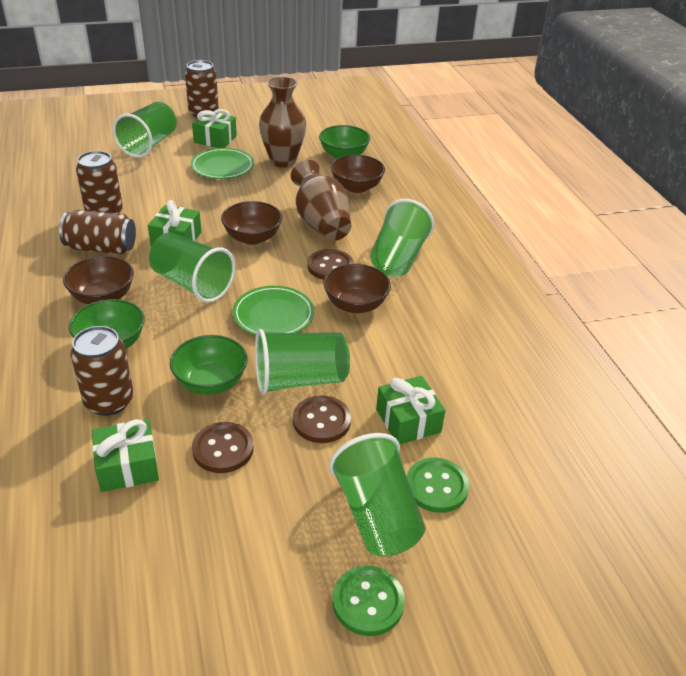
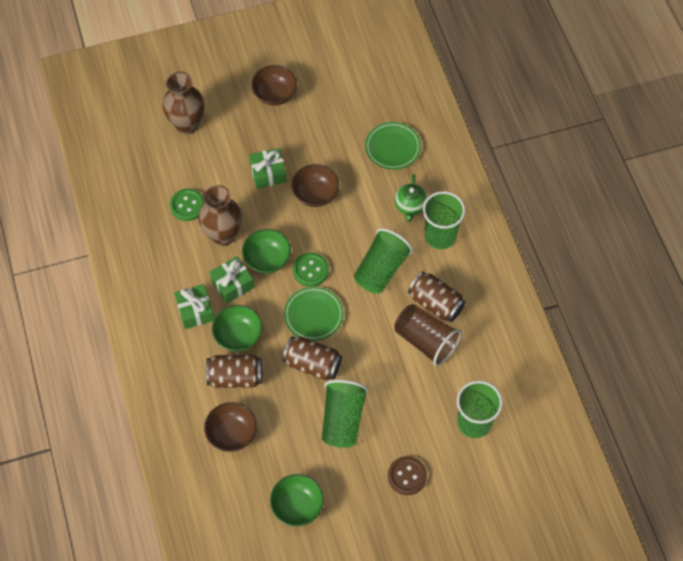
brown bowl: 4 -> 3
brown button: 3 -> 1
brown can: 4 -> 3
brown cup: 0 -> 1
green cup: 5 -> 4
green gift: 4 -> 3
green teapot: 0 -> 1

